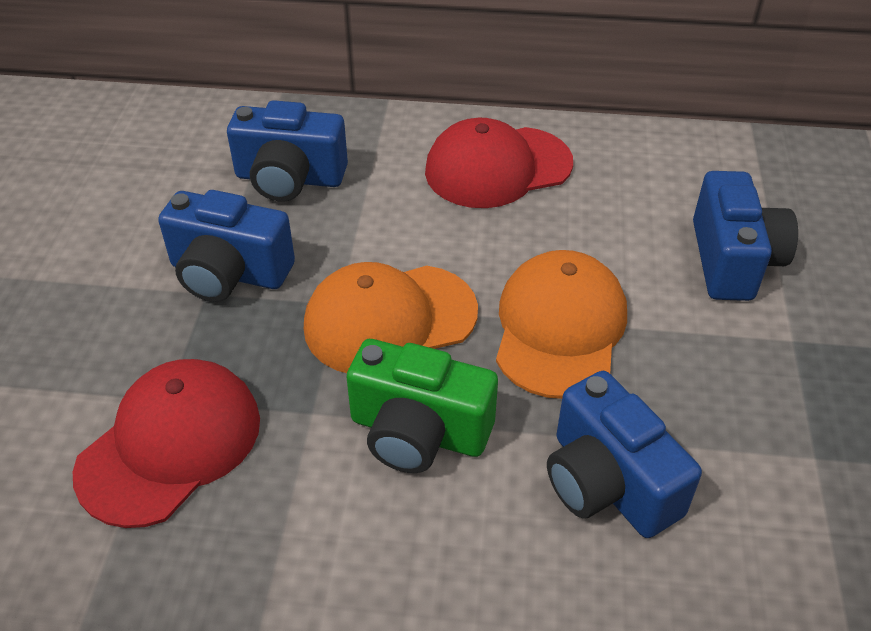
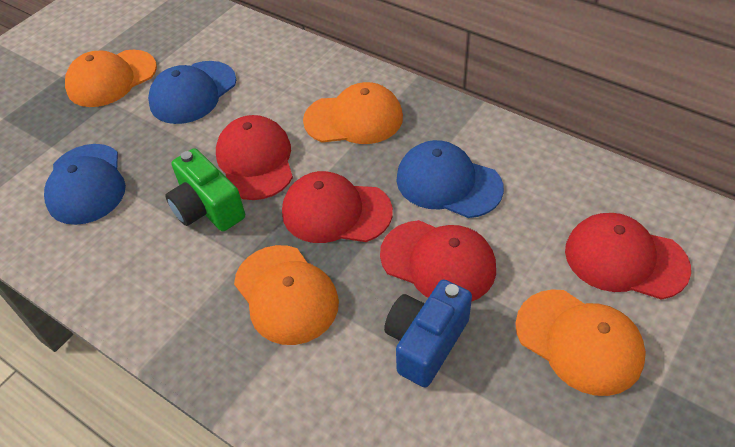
blue camera: 4 -> 1
blue cap: 0 -> 3
orange cap: 2 -> 4
red cap: 2 -> 4

